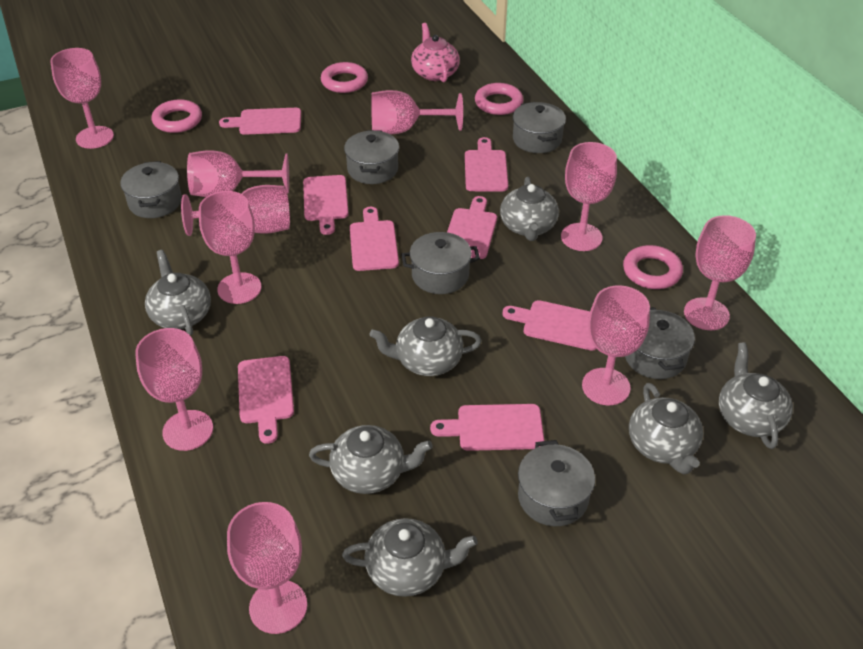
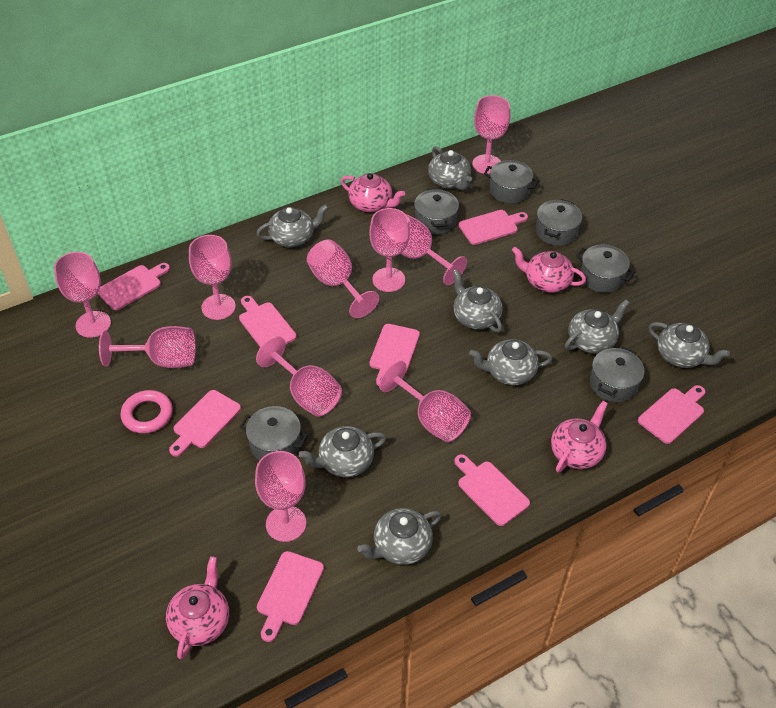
grey teapot: 7 -> 8
pink ring: 4 -> 1
pink teapot: 1 -> 4

